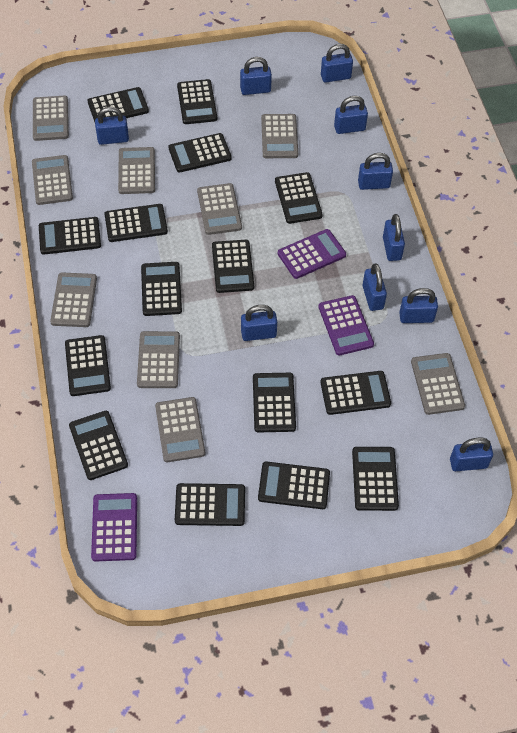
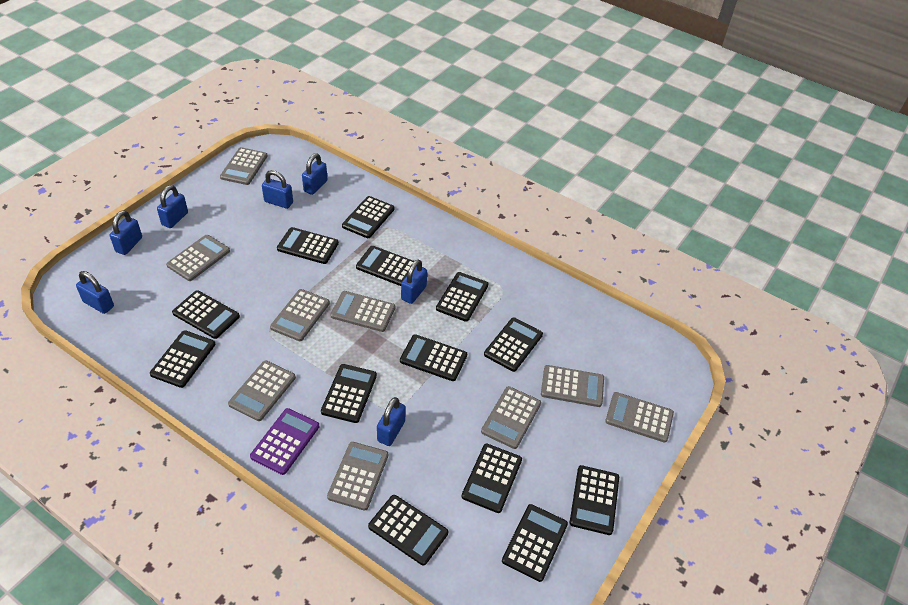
black calculator: 15 -> 13
blue padlock: 10 -> 7
purple calculator: 3 -> 1

